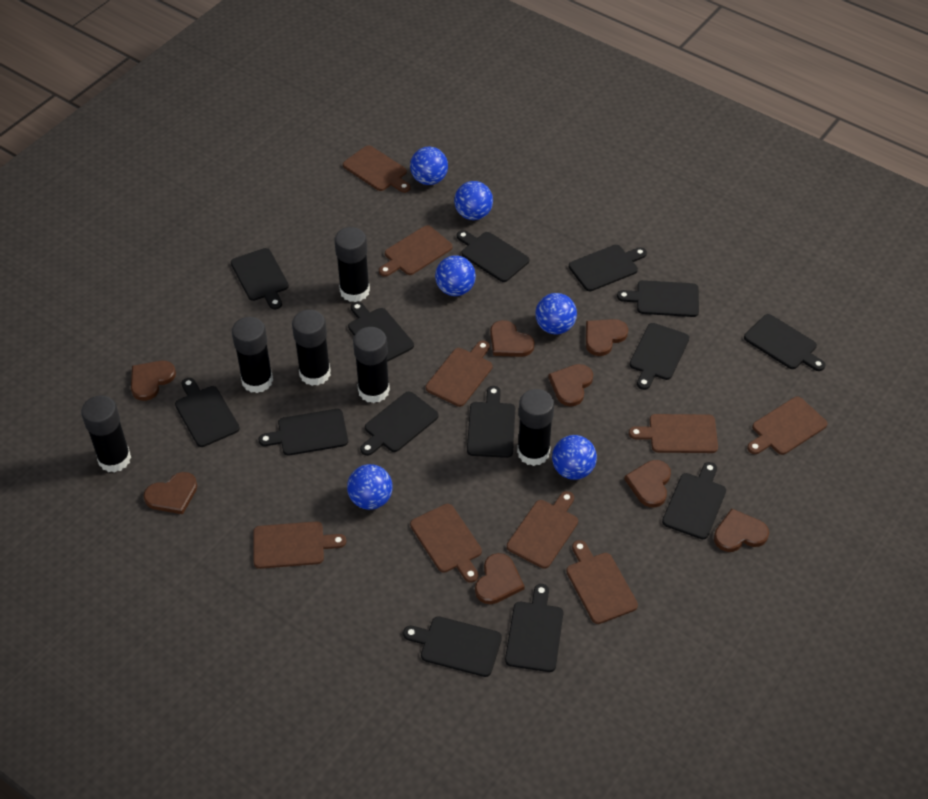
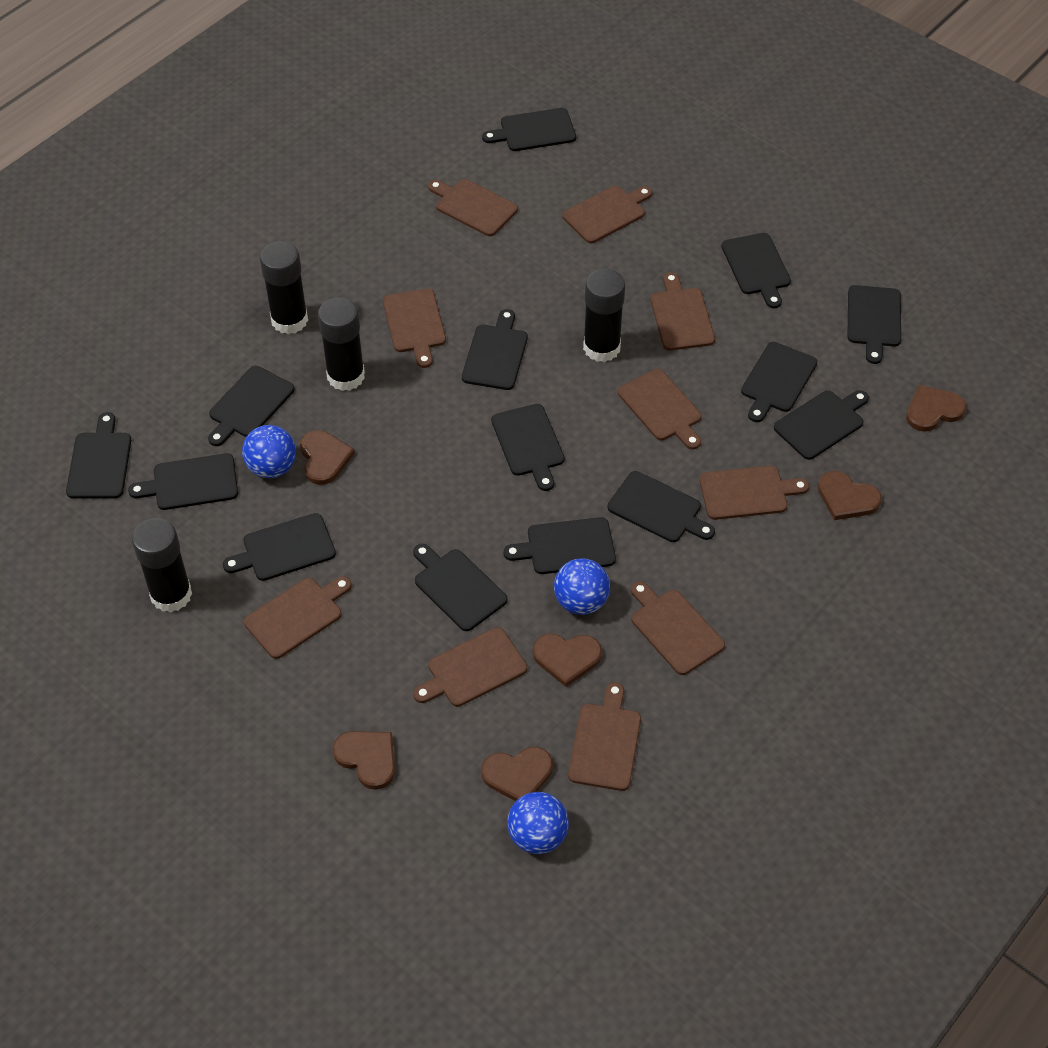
black glue stick: 6 -> 4
blue ball: 6 -> 3
brown cutting board: 9 -> 10
brown heart: 8 -> 6

